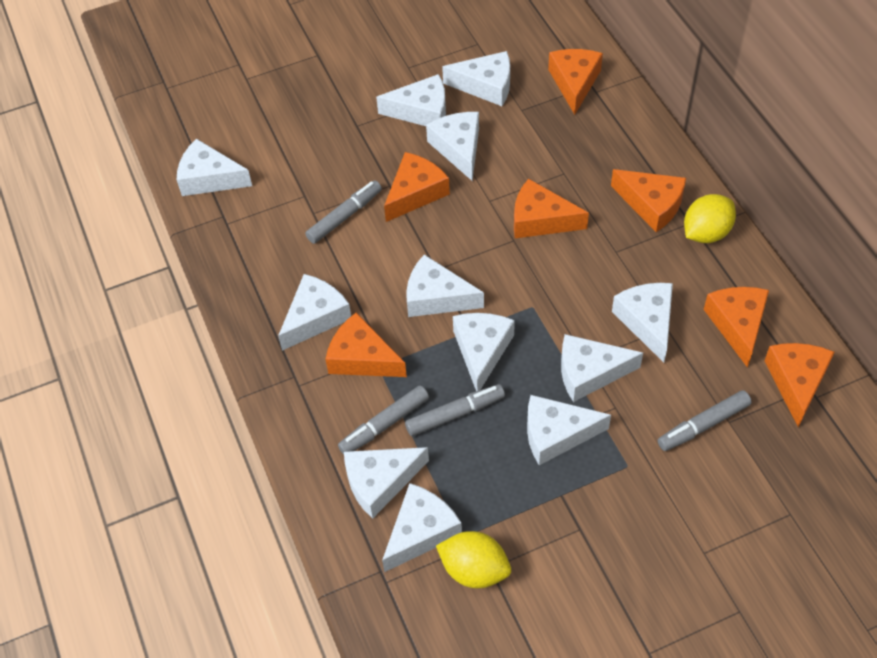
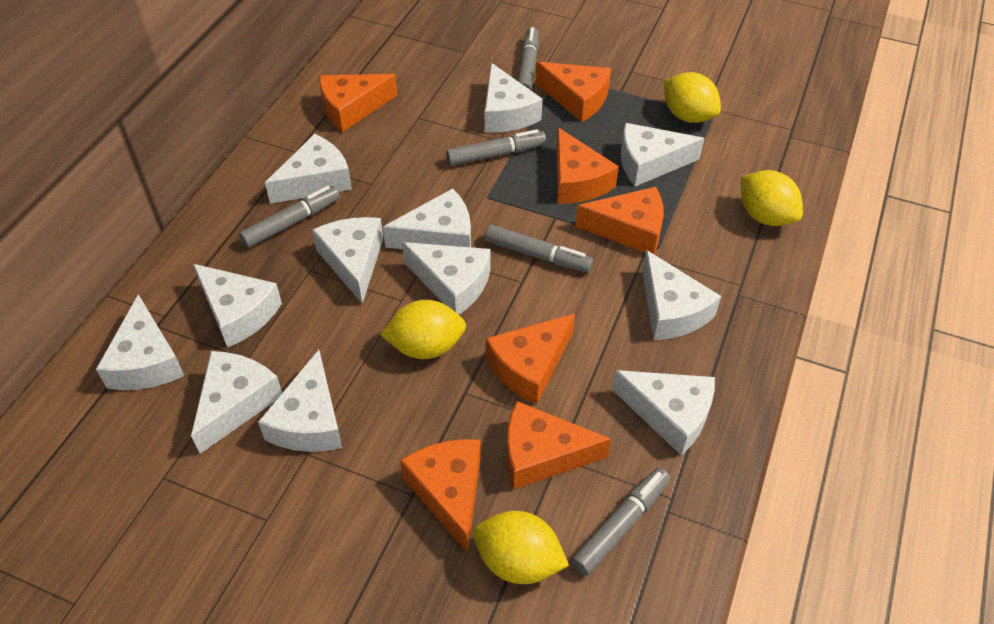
grey marker: 4 -> 5
yellow lemon: 2 -> 4

